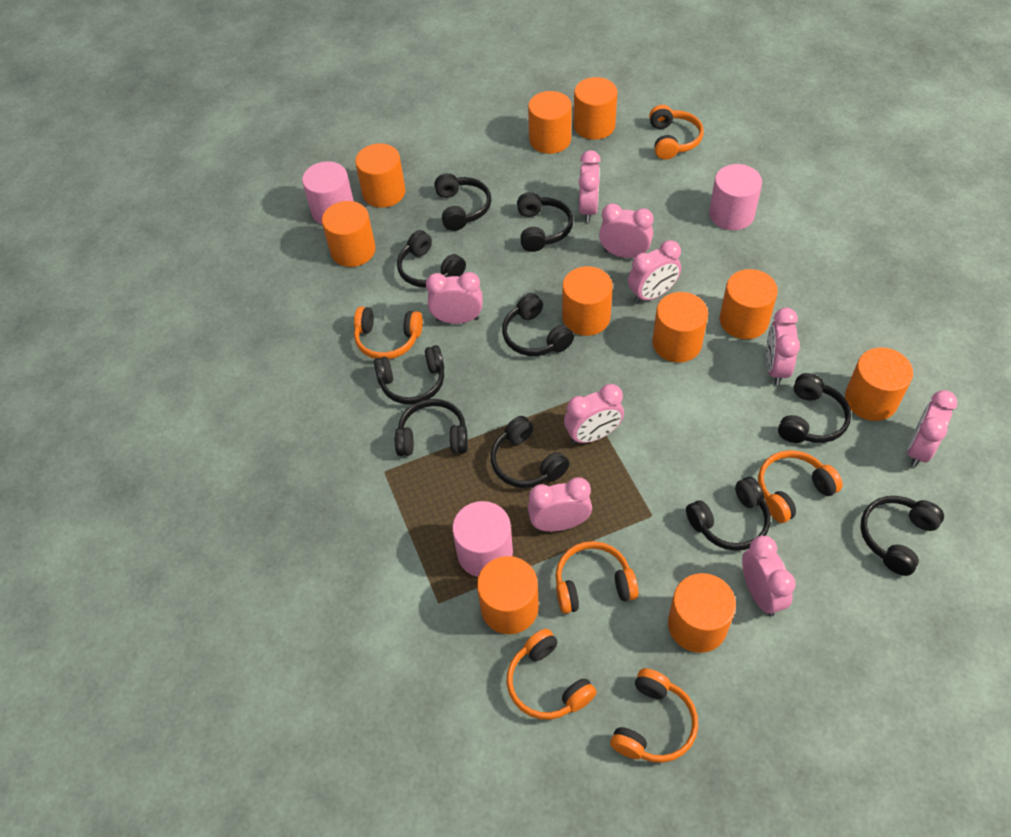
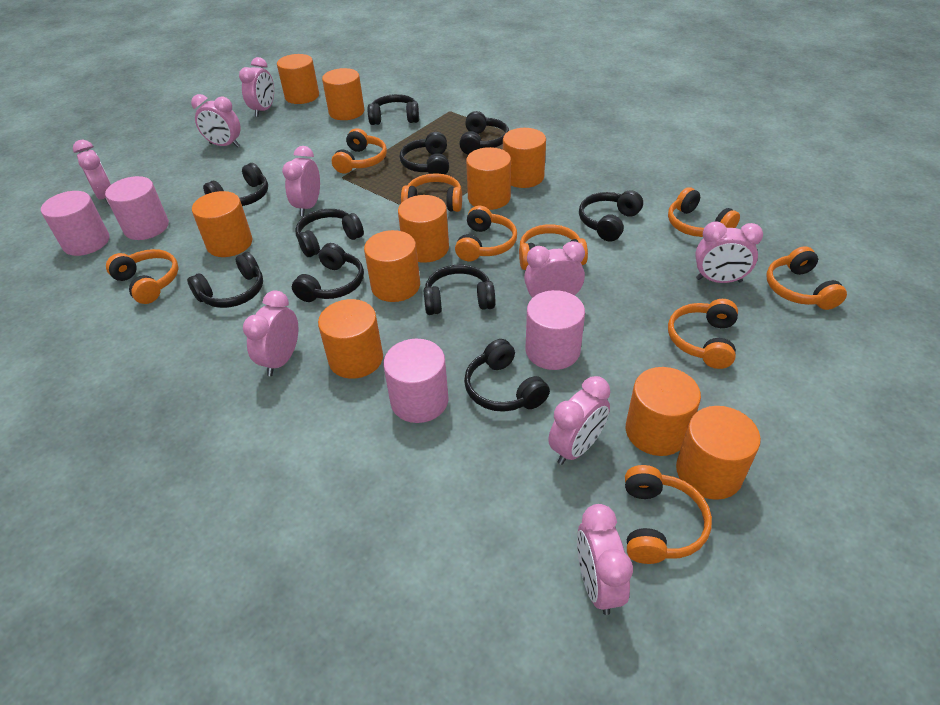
orange headphones: 6 -> 9
pink cylinder: 3 -> 4

